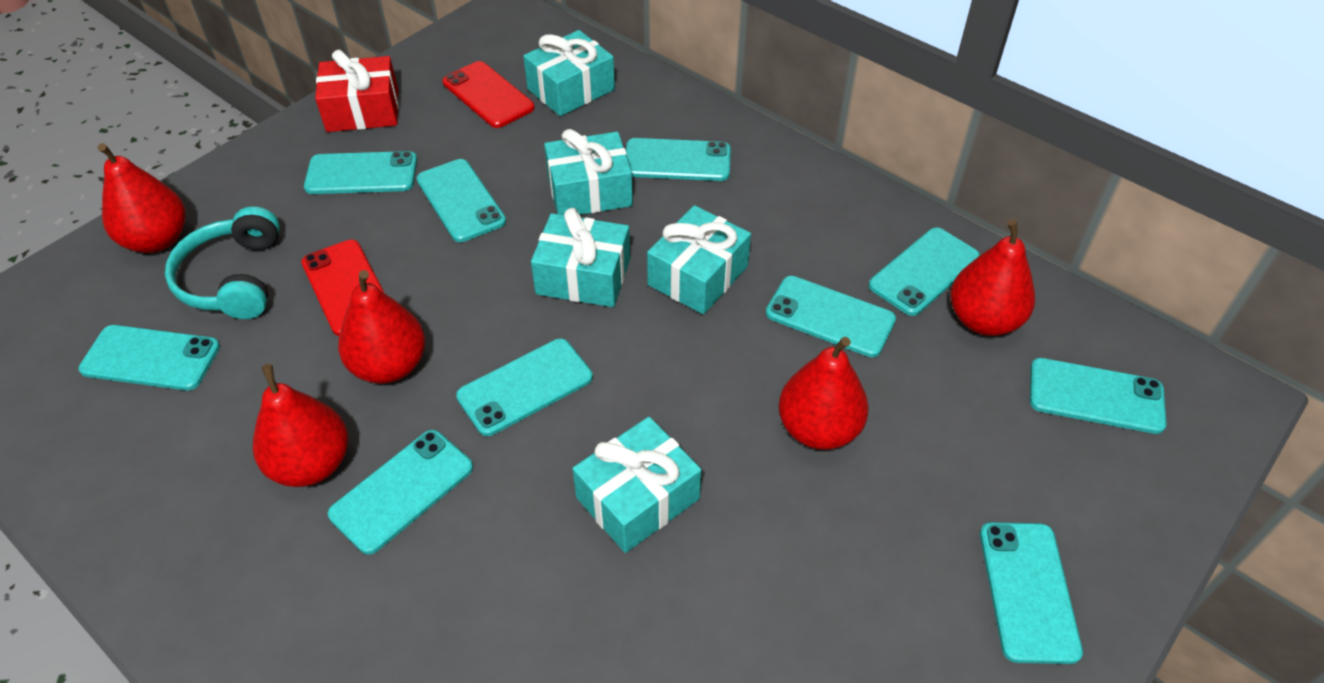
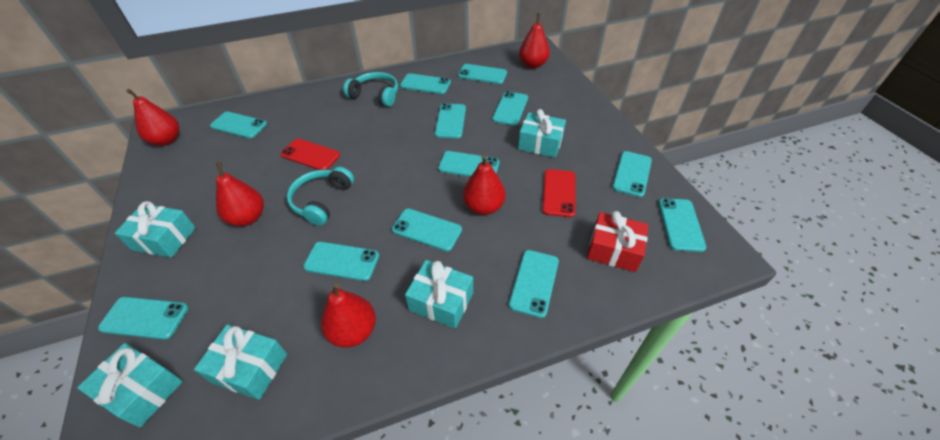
turquoise headphones: 1 -> 2
turquoise phone: 10 -> 12

